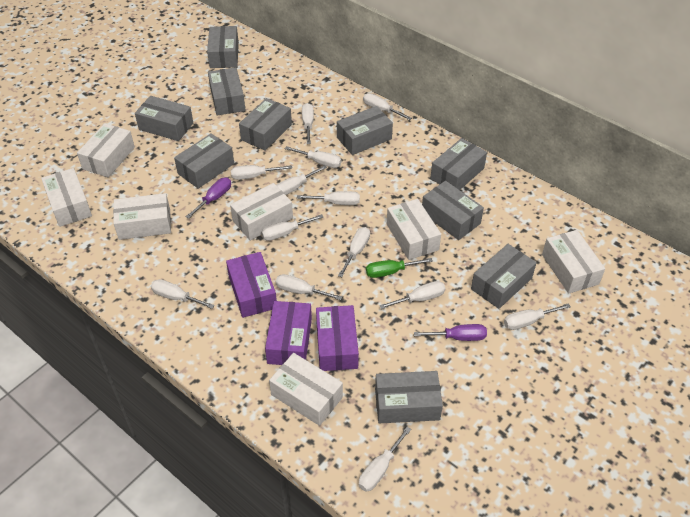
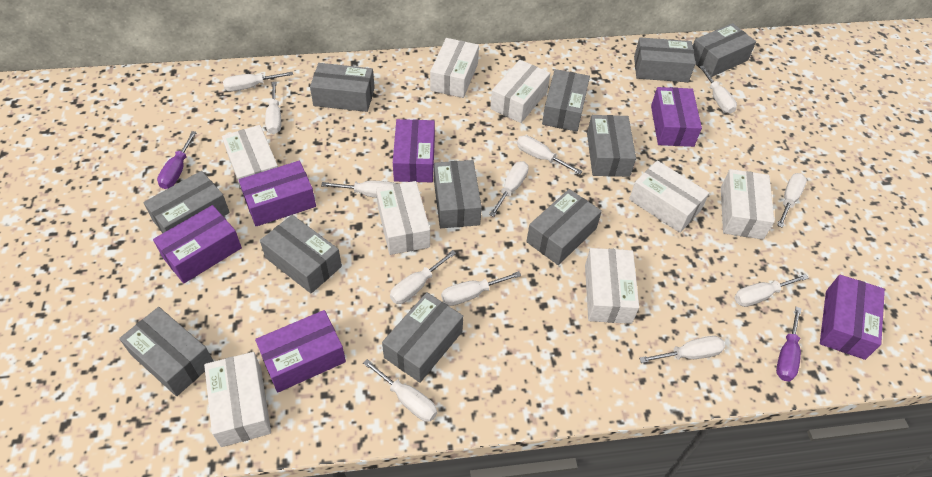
green screwdriver: 1 -> 0
grey box: 10 -> 11
purple box: 3 -> 6
white box: 7 -> 8
white screwdriver: 13 -> 12

